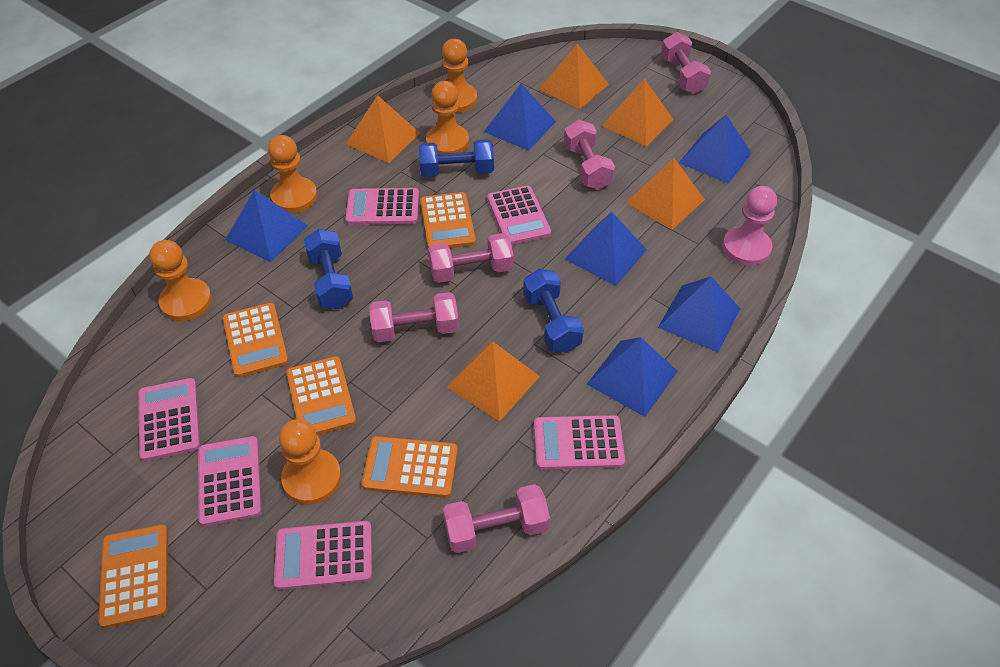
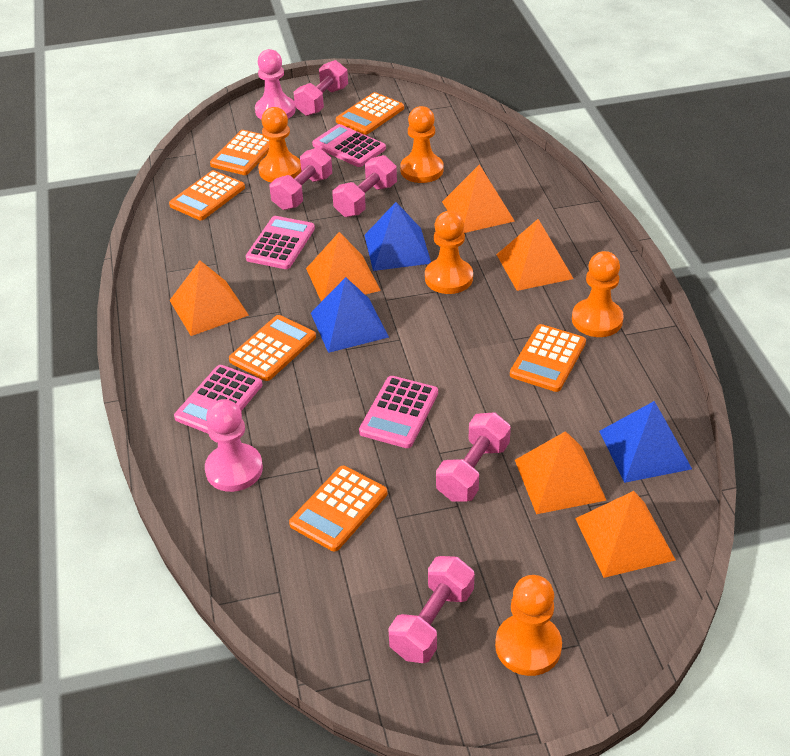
blue dumbbell: 3 -> 0
blue pyramid: 6 -> 3
orange calculator: 5 -> 6
orange pyramid: 5 -> 6
pink calculator: 6 -> 4
pink pawn: 1 -> 2

